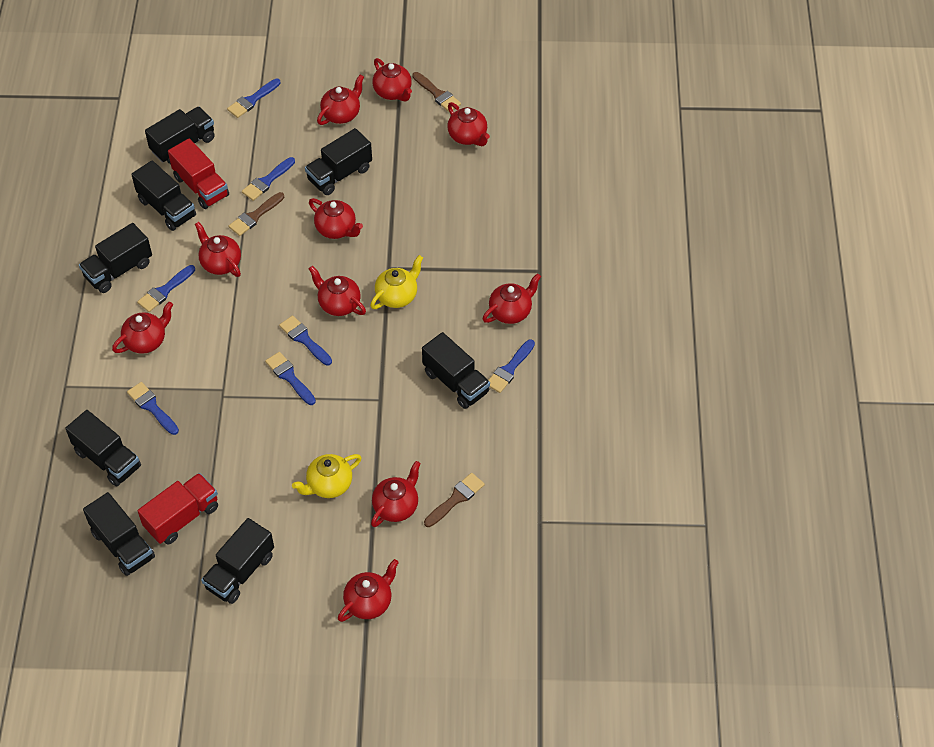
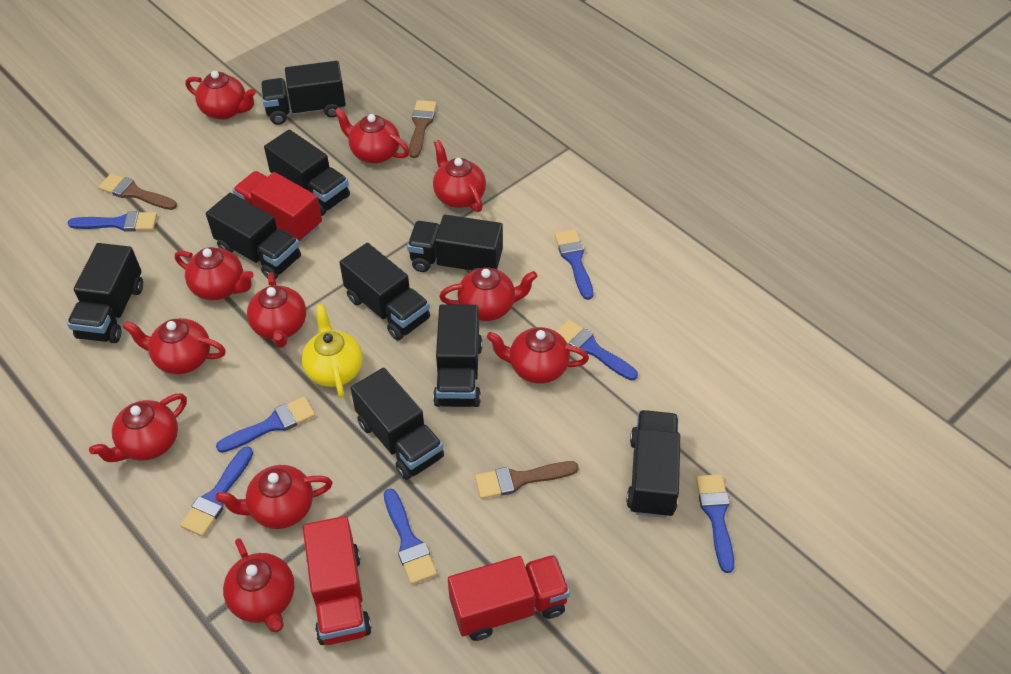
black truck: 8 -> 9
red teapot: 10 -> 11
red truck: 2 -> 3
yellow teapot: 2 -> 1

